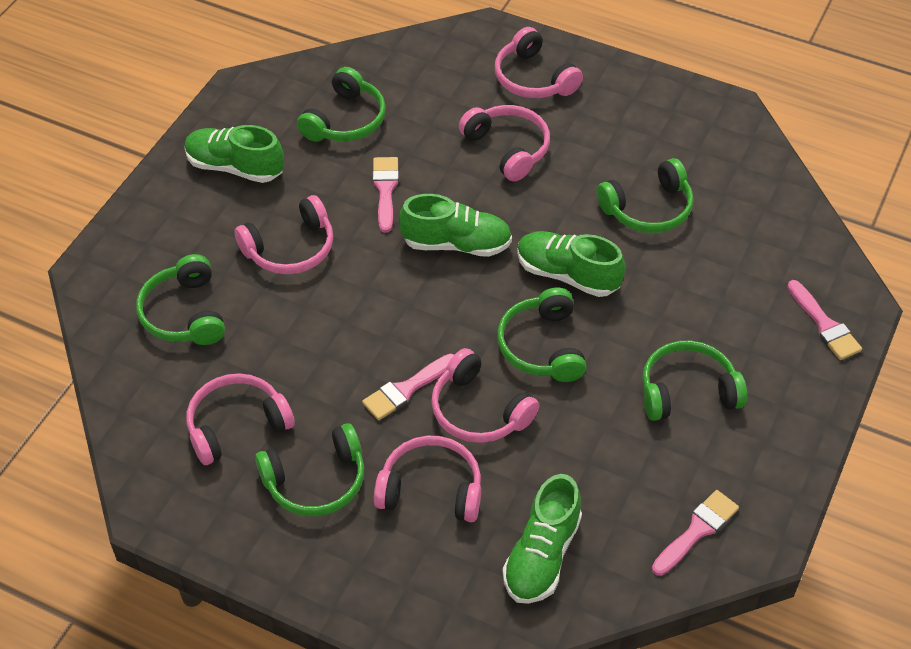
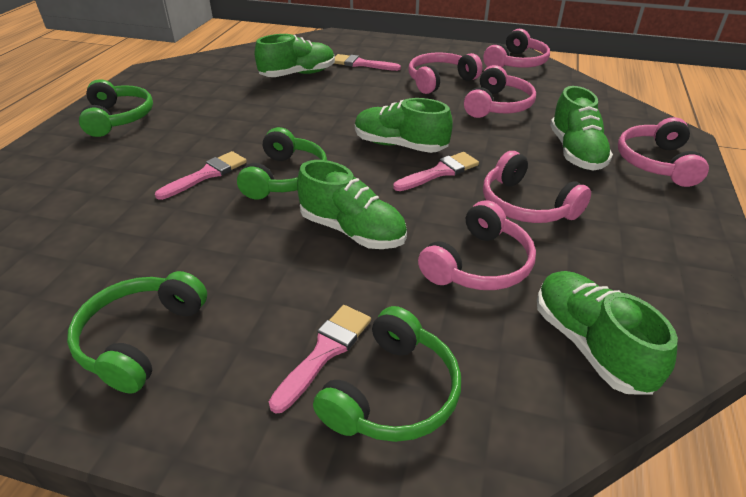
green headphones: 6 -> 4
green shoe: 4 -> 5

